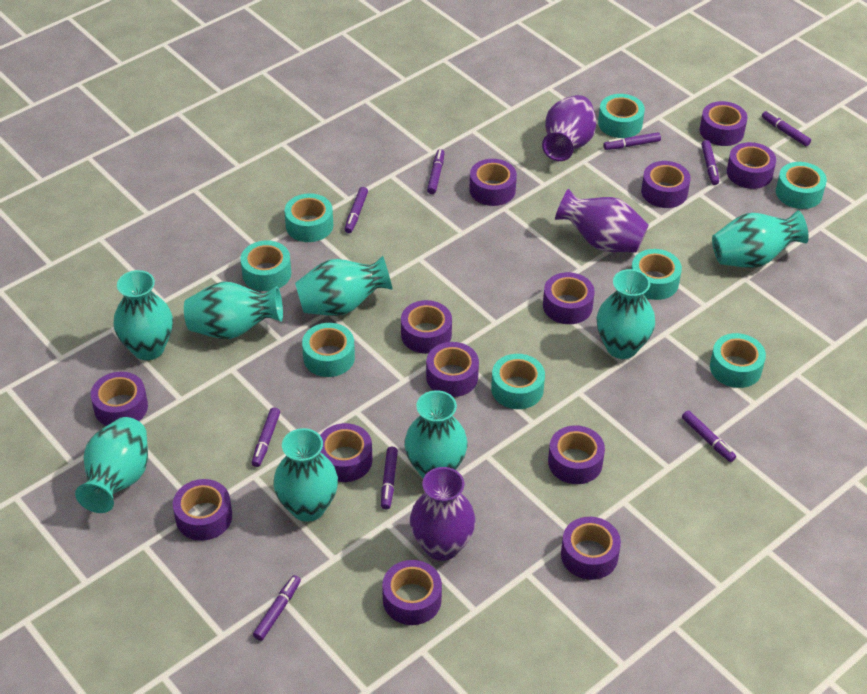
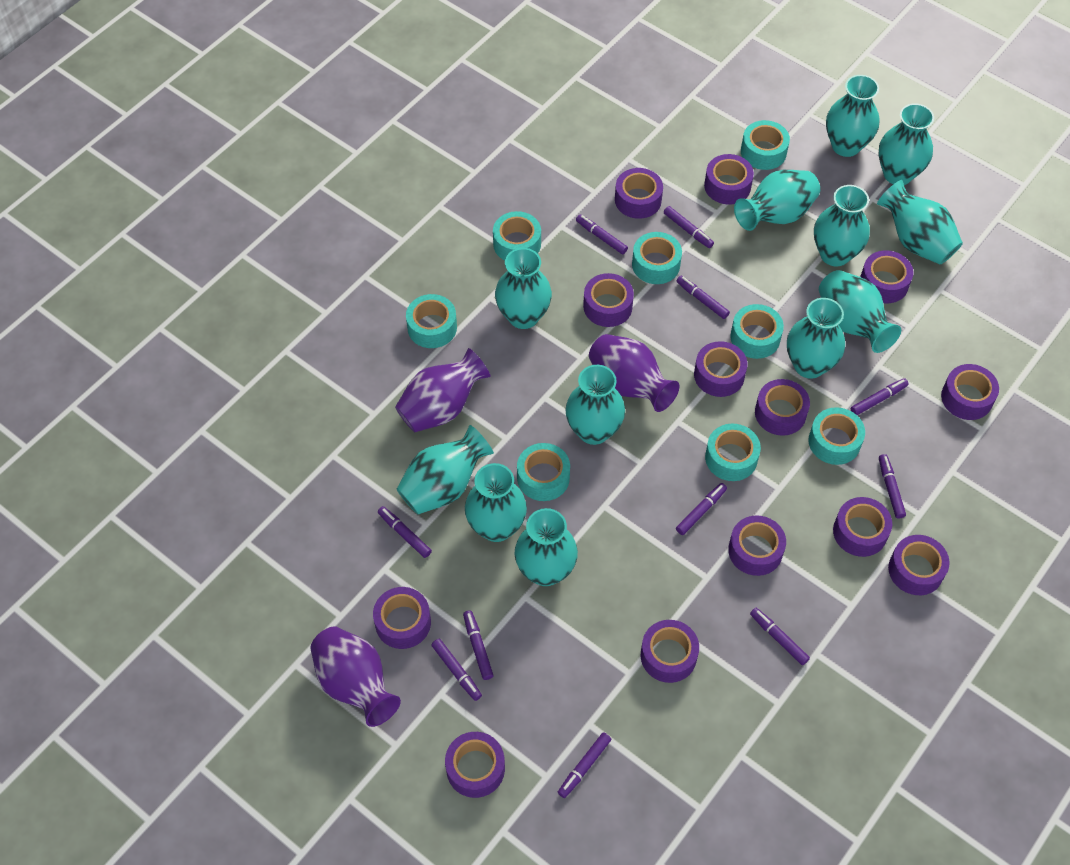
purple marker: 9 -> 11
turquoise vase: 8 -> 12

